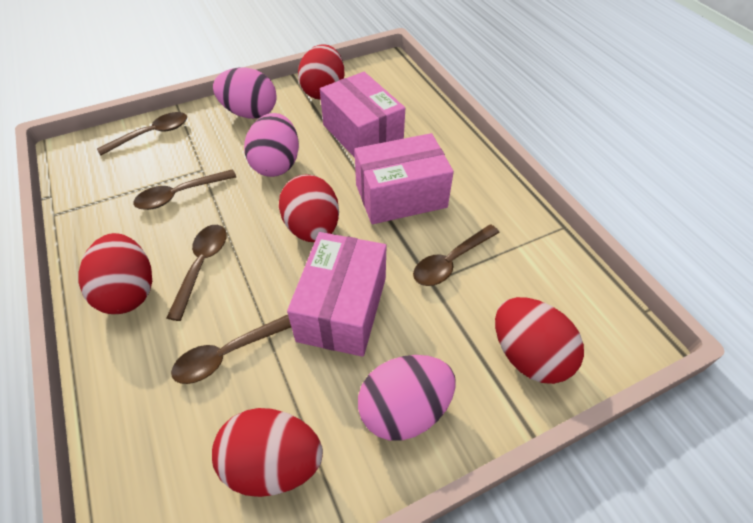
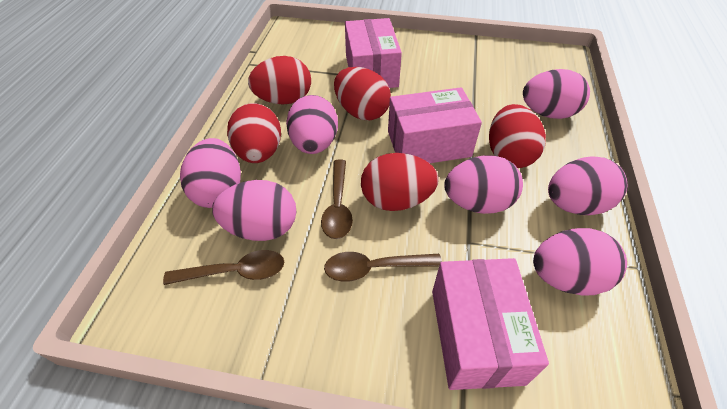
brown spoon: 5 -> 3
pink egg: 3 -> 7

